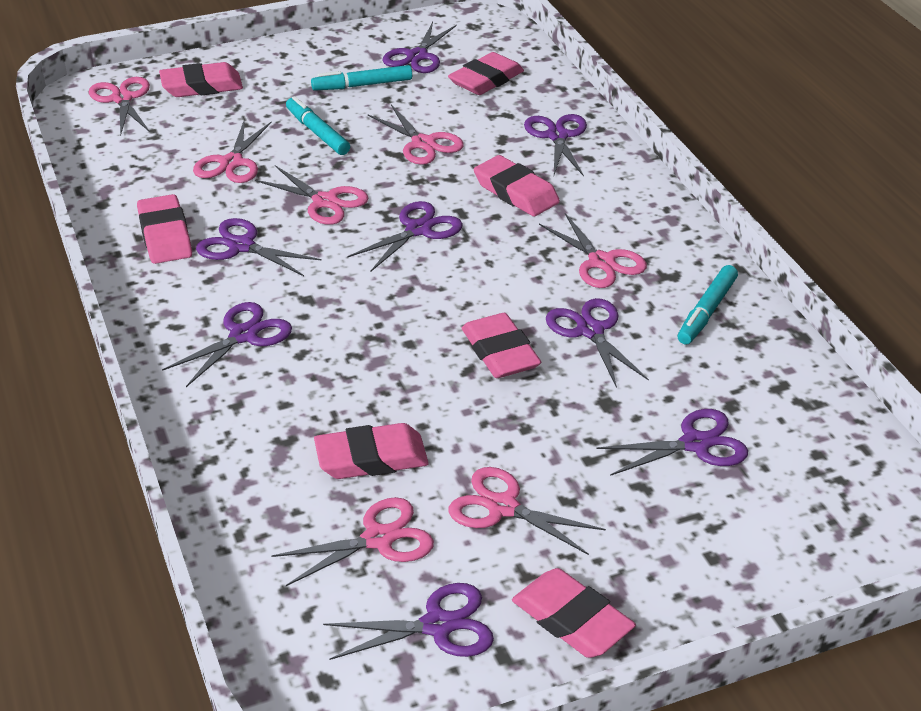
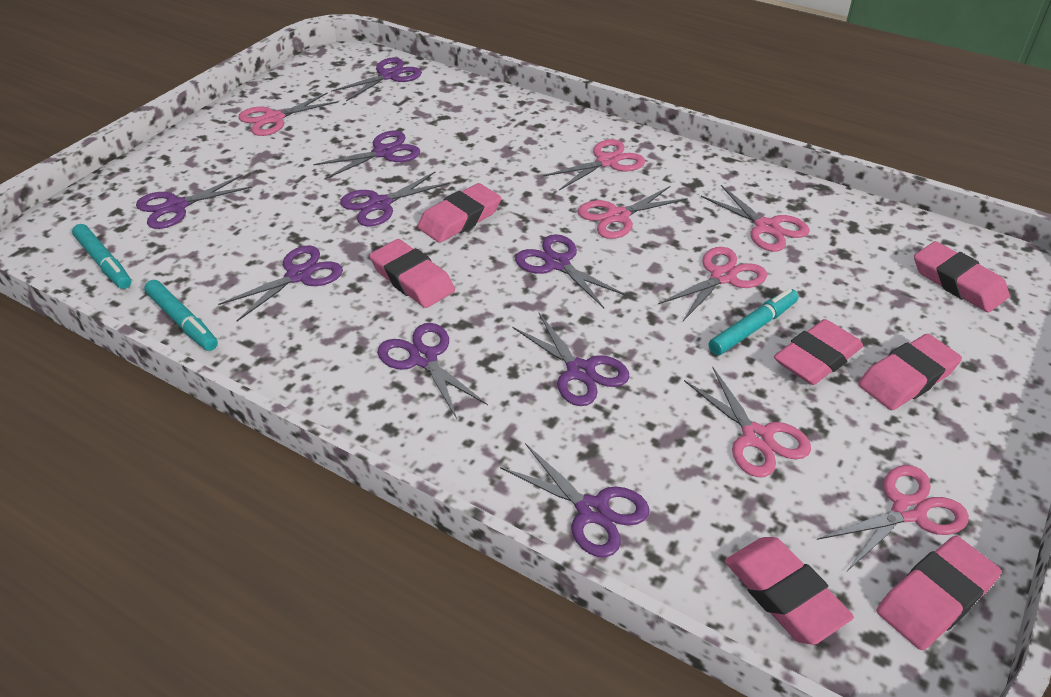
purple scissors: 8 -> 9

